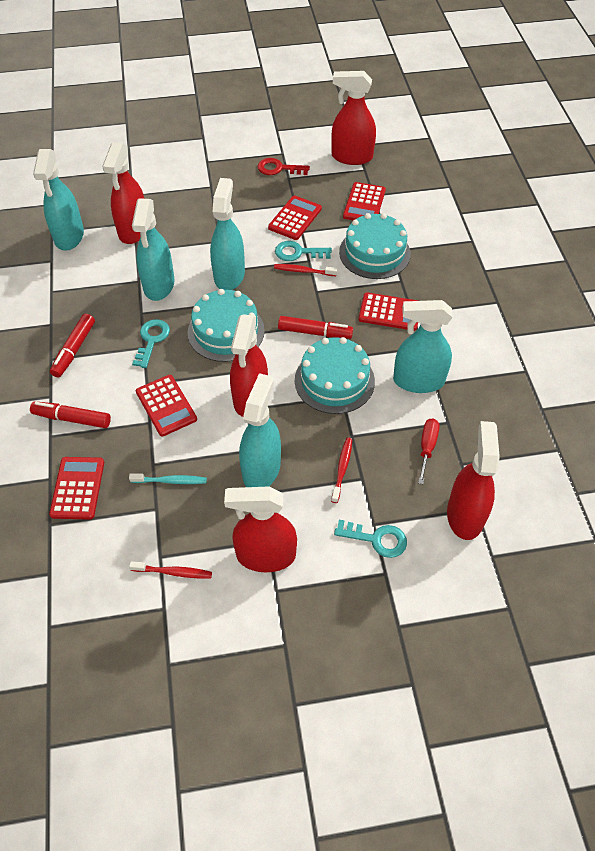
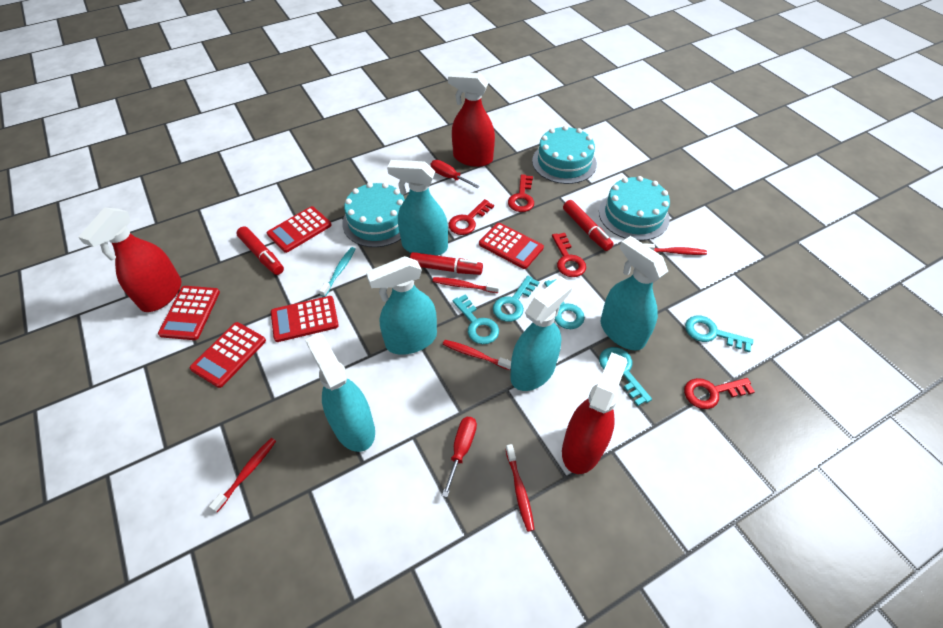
red key: 1 -> 4
red screwdriver: 1 -> 2
red spray bottle: 5 -> 3
red toothbrush: 3 -> 5
turquoise key: 3 -> 5

